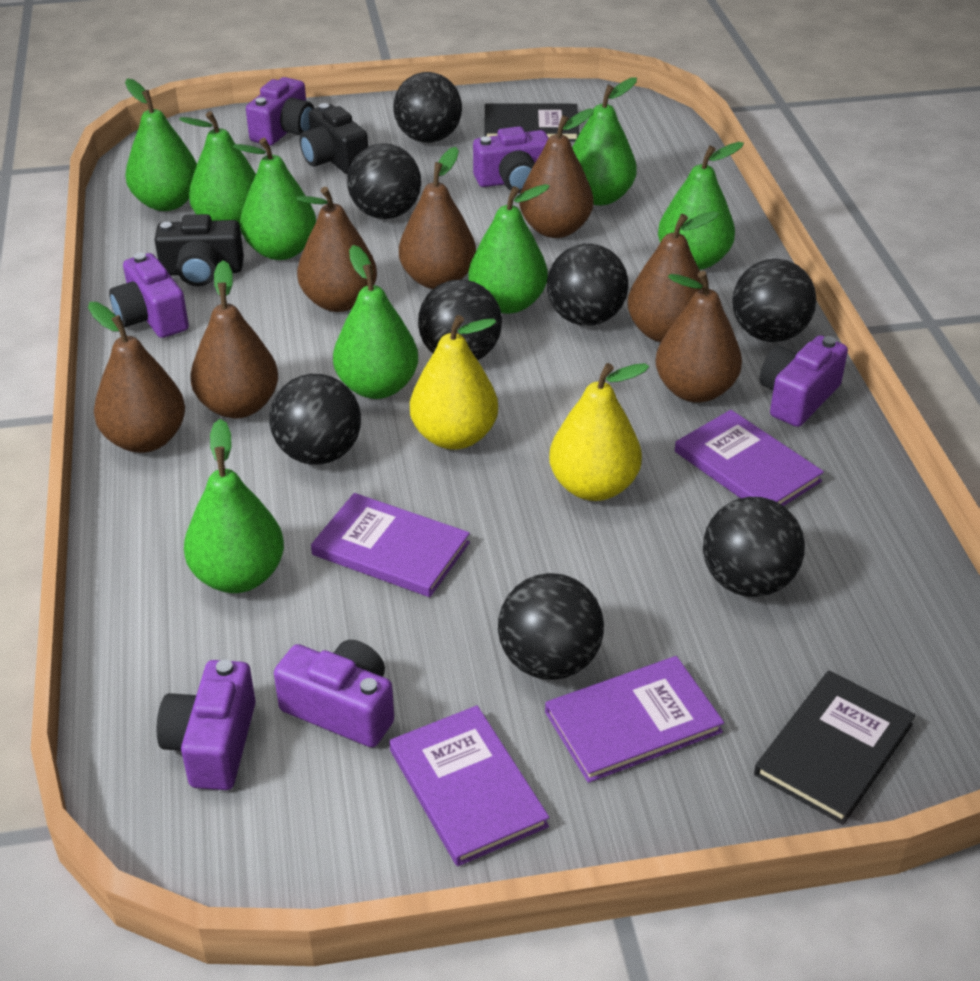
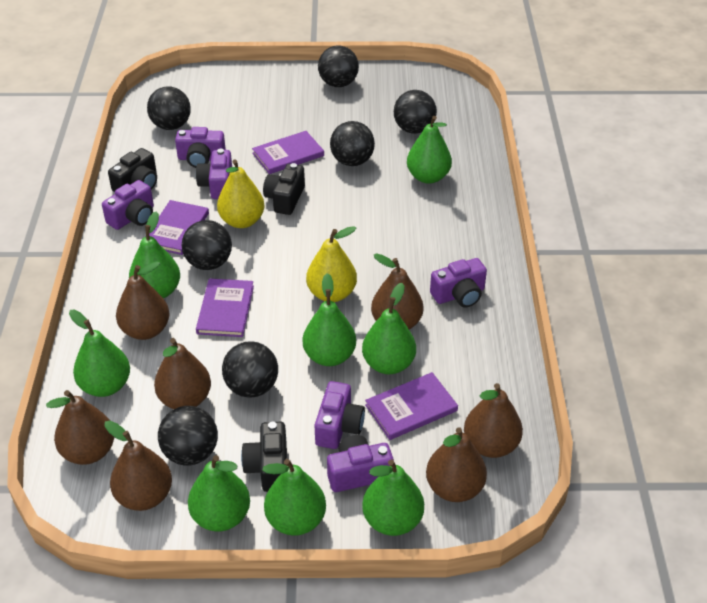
black ball: 8 -> 7
black book: 2 -> 0
black camera: 2 -> 3

